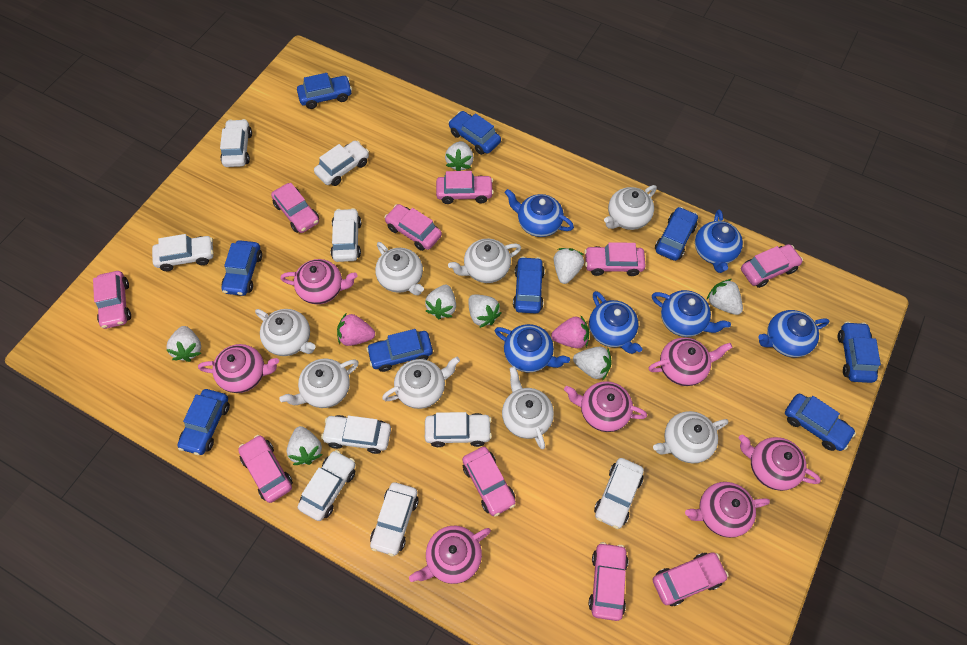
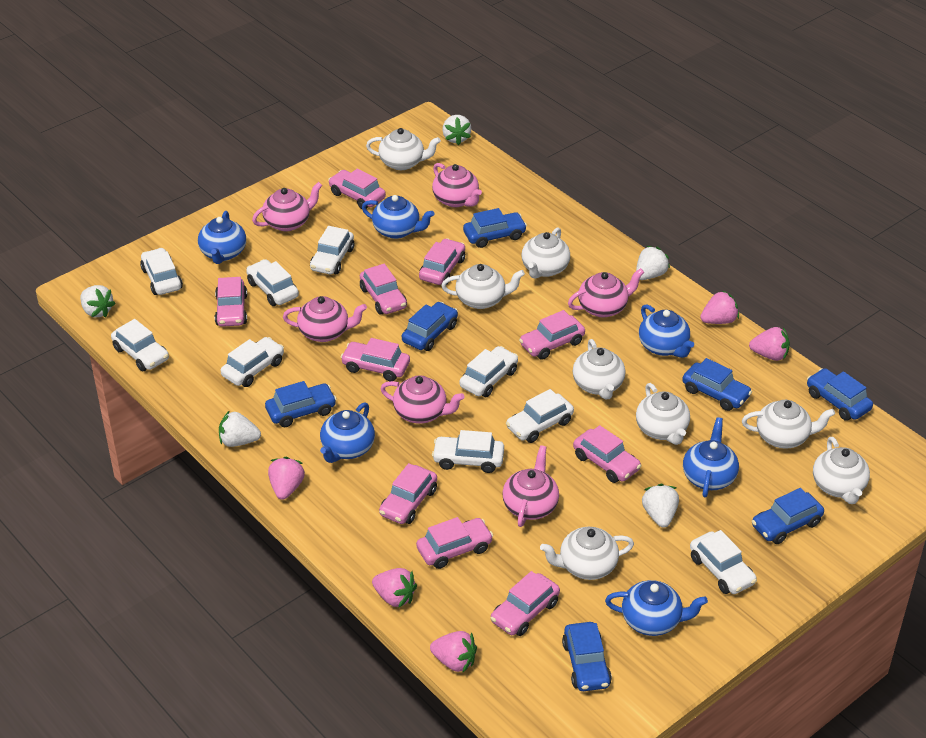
blue car: 9 -> 7
pink strawberry: 2 -> 5
pink teapot: 7 -> 6
white strawberry: 8 -> 5

